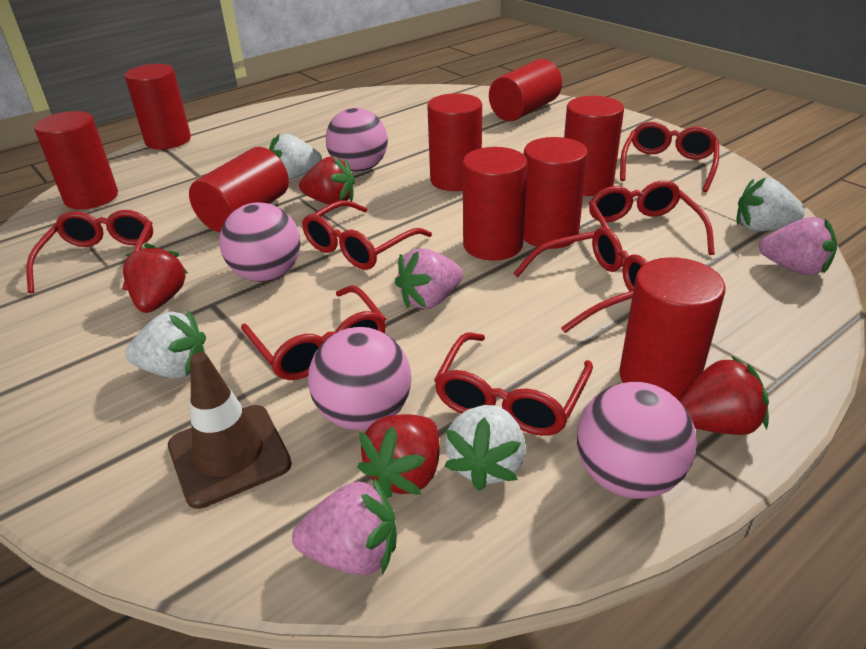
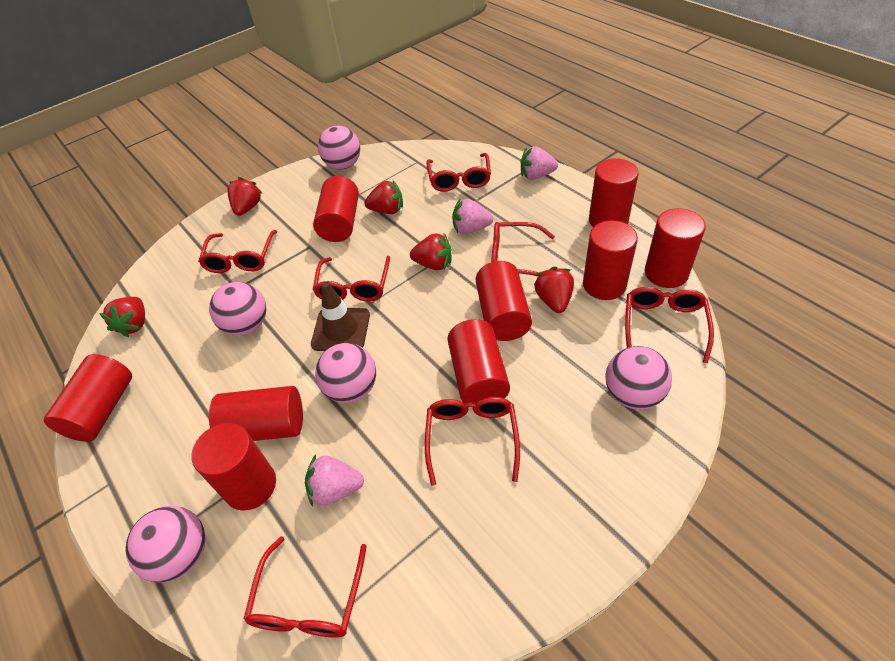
pink ball: 4 -> 5
red strawberry: 4 -> 5
white strawberry: 4 -> 0

